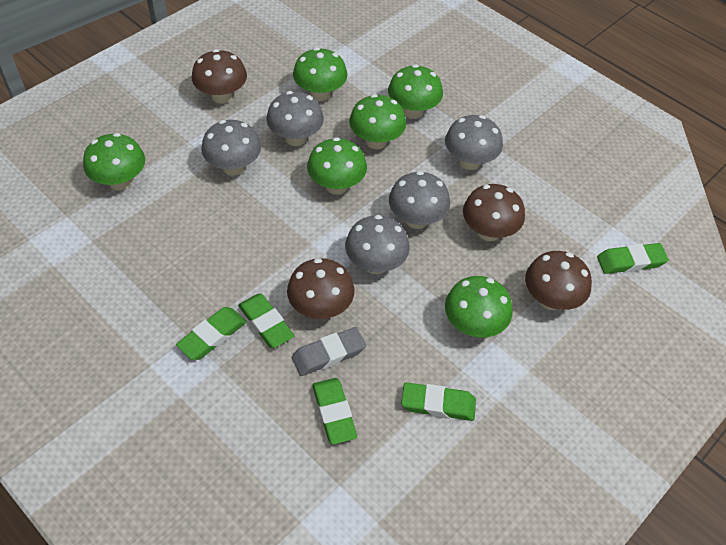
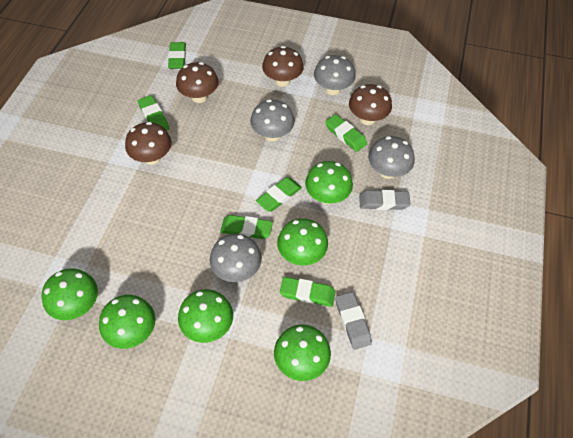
green eraser: 5 -> 6
grey eraser: 1 -> 2
grey mushroom: 5 -> 4

